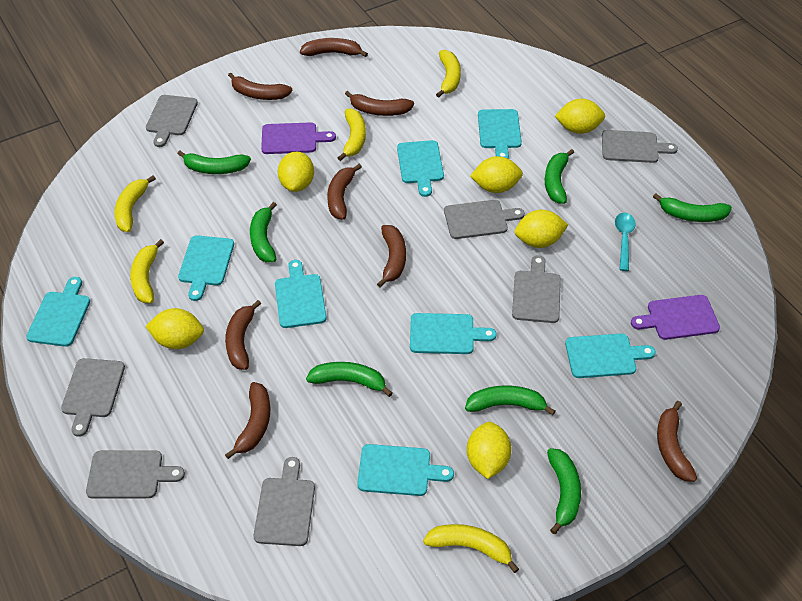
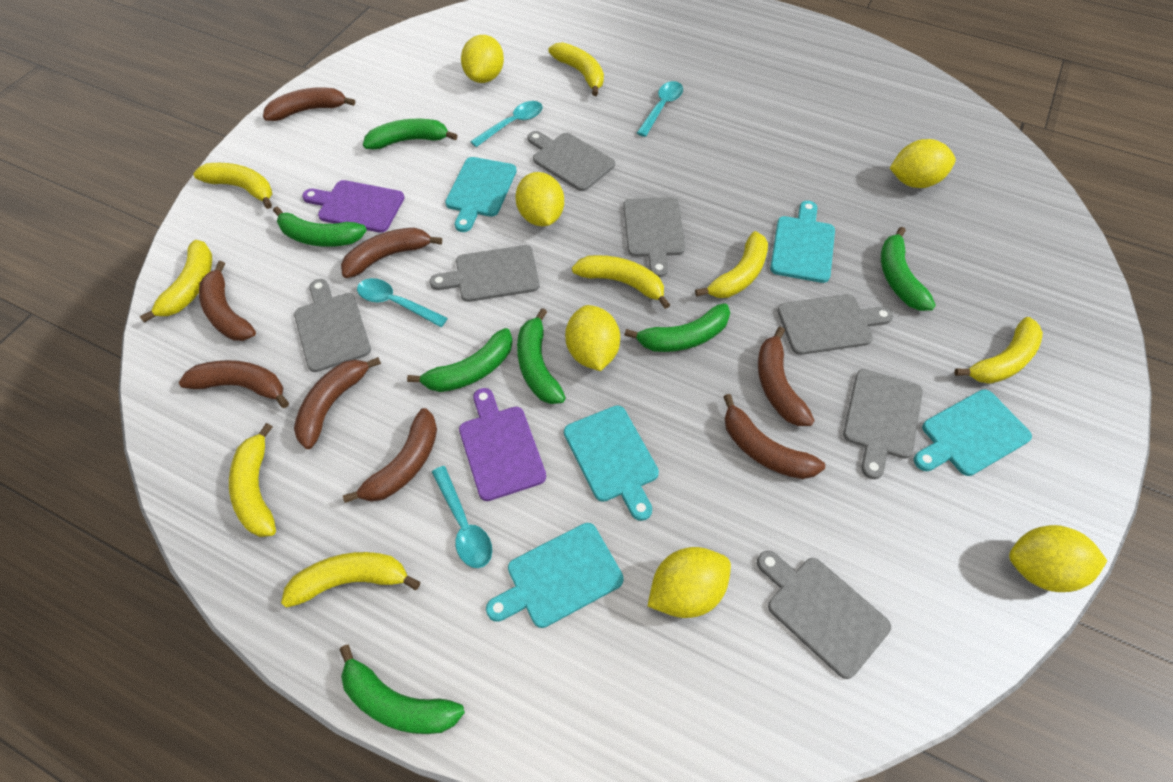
turquoise cutting board: 8 -> 5
turquoise spoon: 1 -> 4
yellow banana: 5 -> 8

